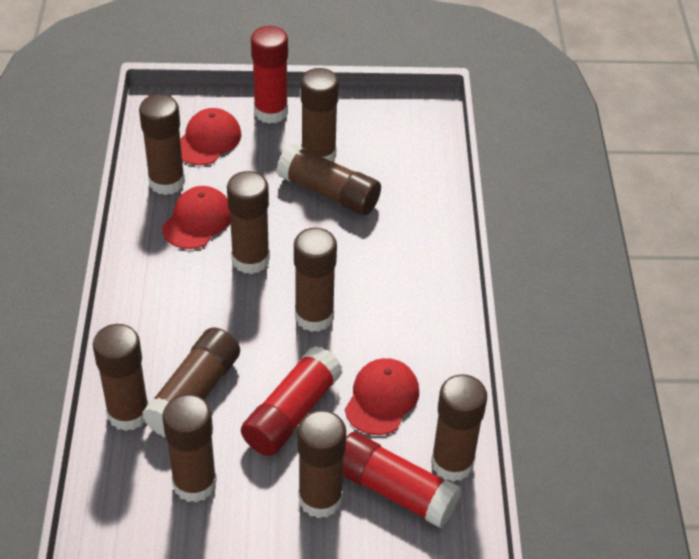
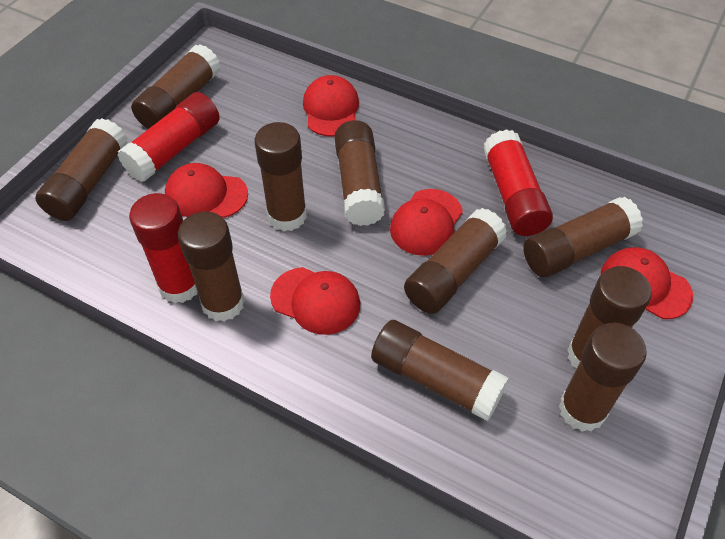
red cap: 3 -> 5

